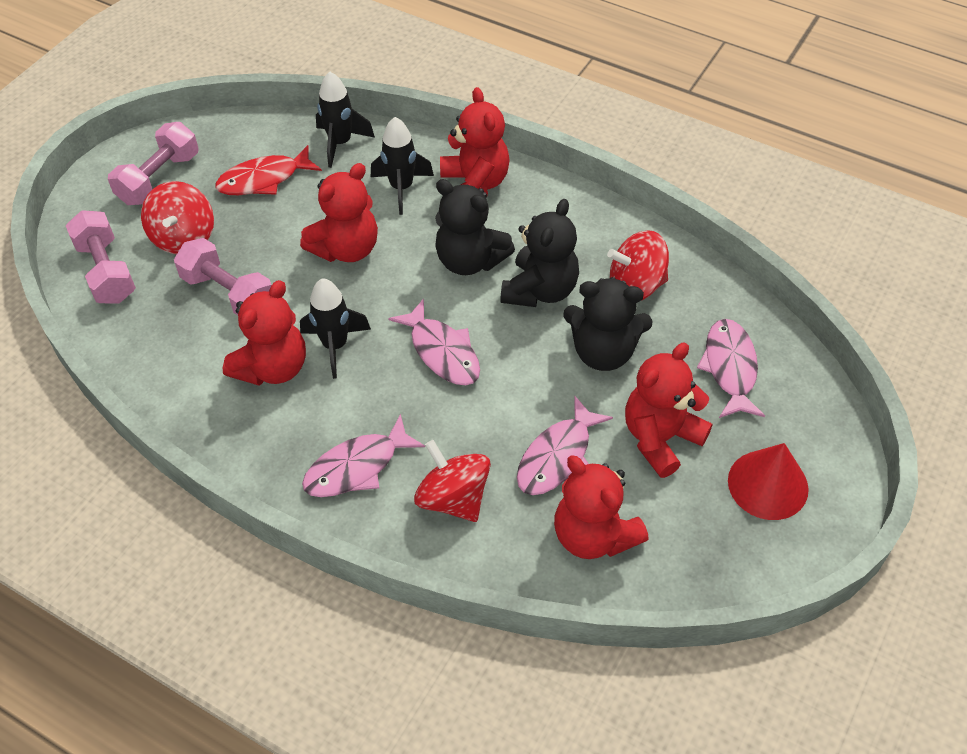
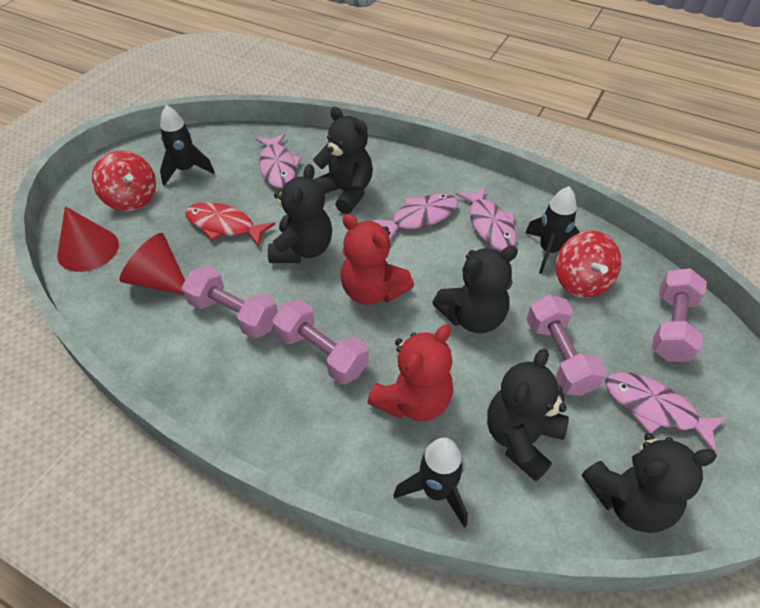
black teddy bear: 3 -> 5
pink dumbbell: 3 -> 4
red cone: 1 -> 2
red spinning top: 3 -> 2
red teddy bear: 5 -> 2

